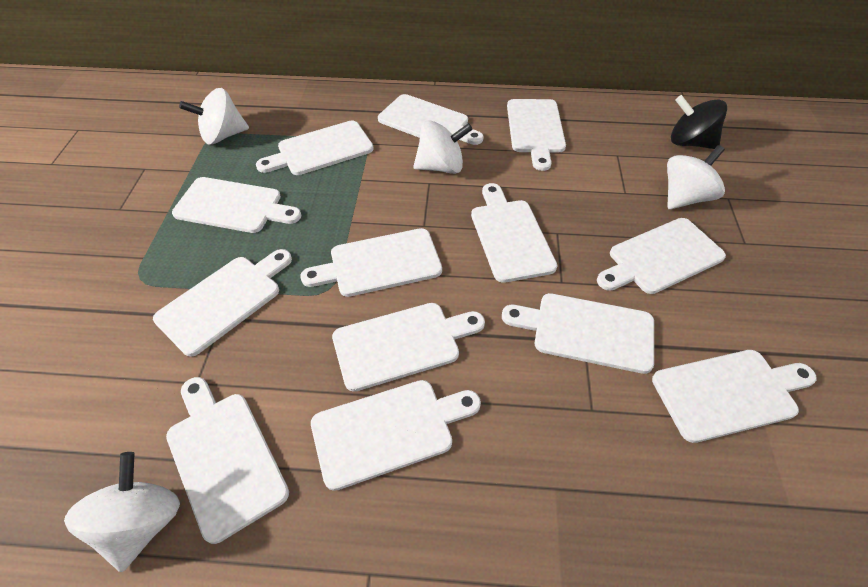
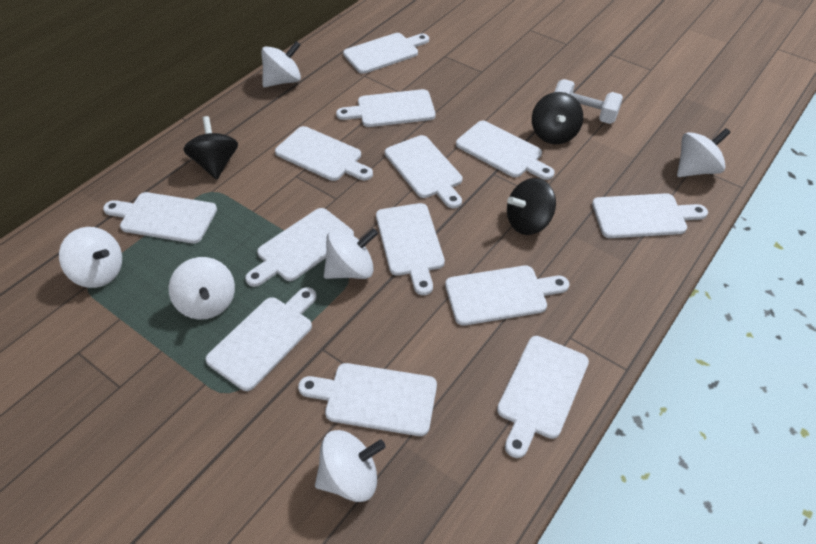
black spinning top: 1 -> 3
white dumbbell: 0 -> 1
white spinning top: 4 -> 6

